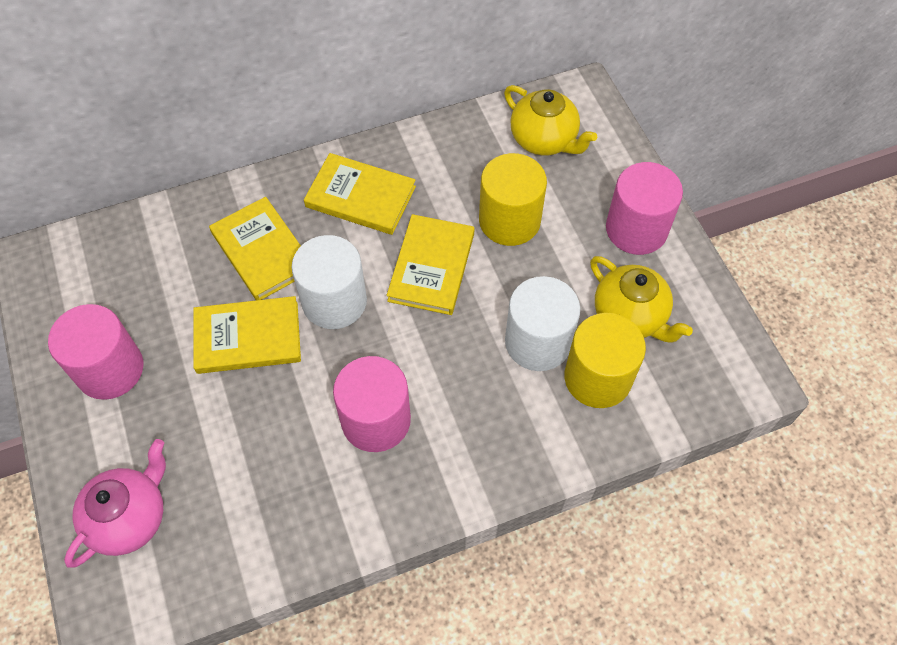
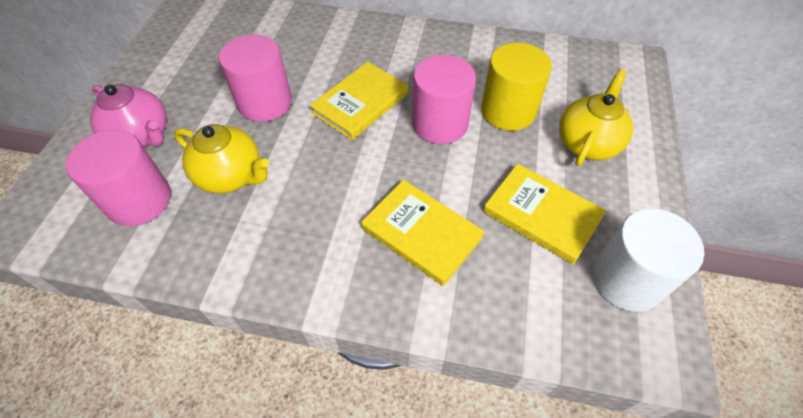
white cylinder: 2 -> 1
yellow book: 4 -> 3
yellow cylinder: 2 -> 1

